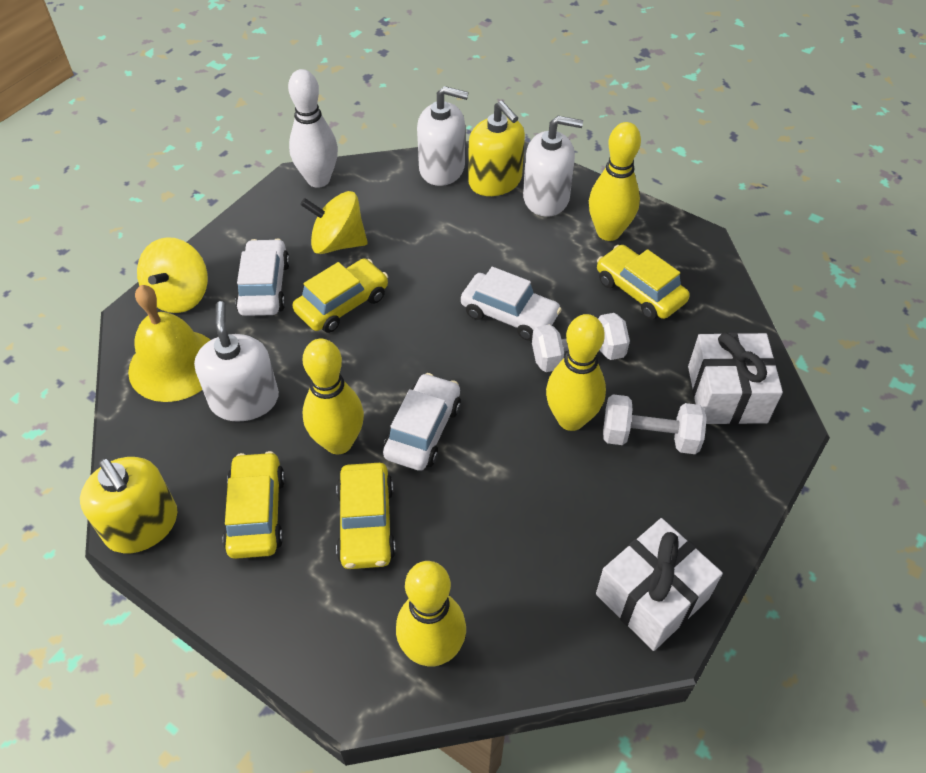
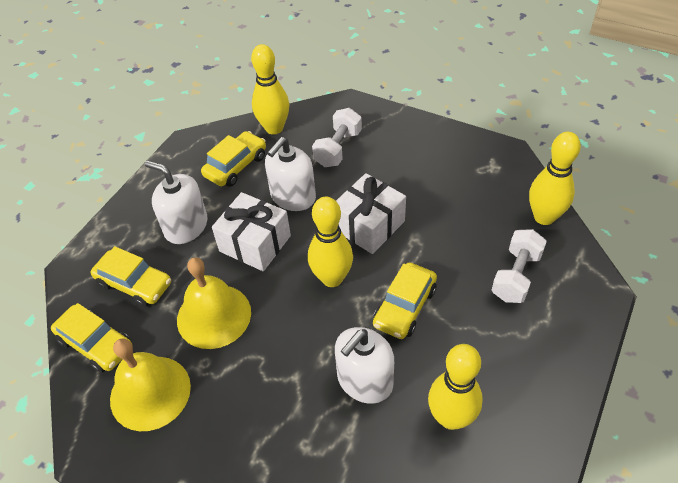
white bowling pin: 1 -> 0
white car: 3 -> 0
yellow bell: 1 -> 2
yellow soap dispenser: 2 -> 0
yellow spinning top: 2 -> 0

